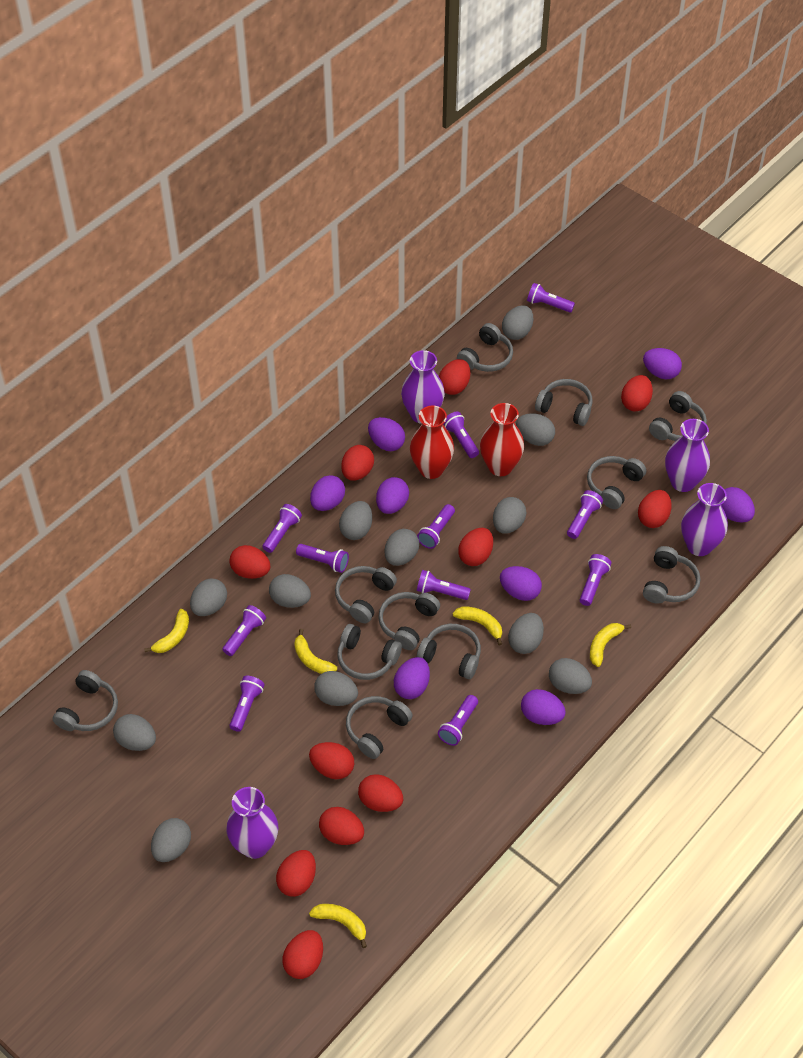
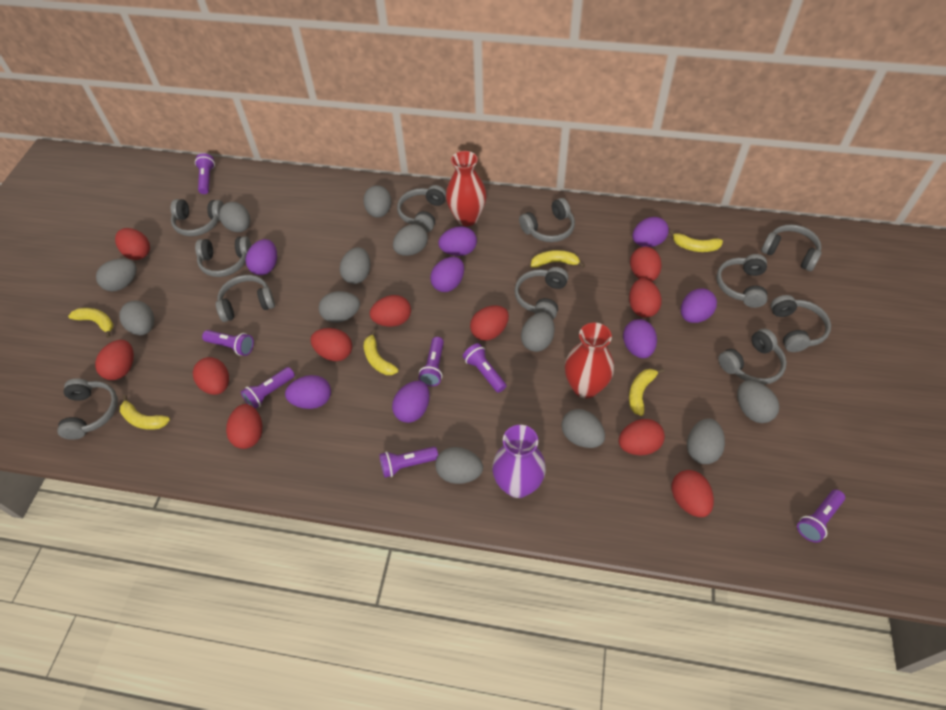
purple flashlight: 11 -> 7
purple vase: 4 -> 1
yellow banana: 5 -> 6

